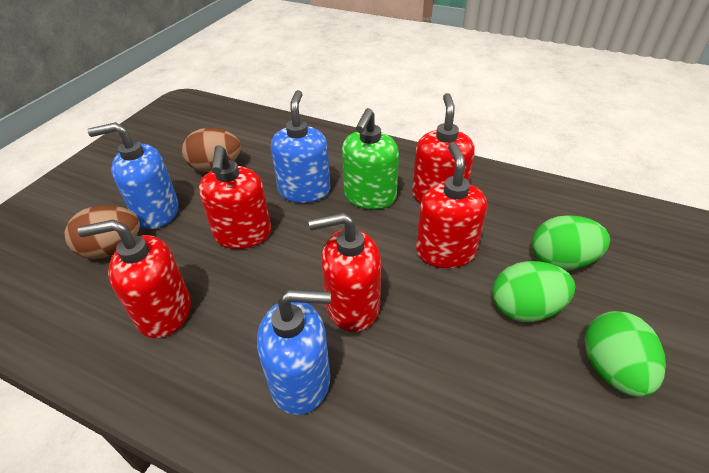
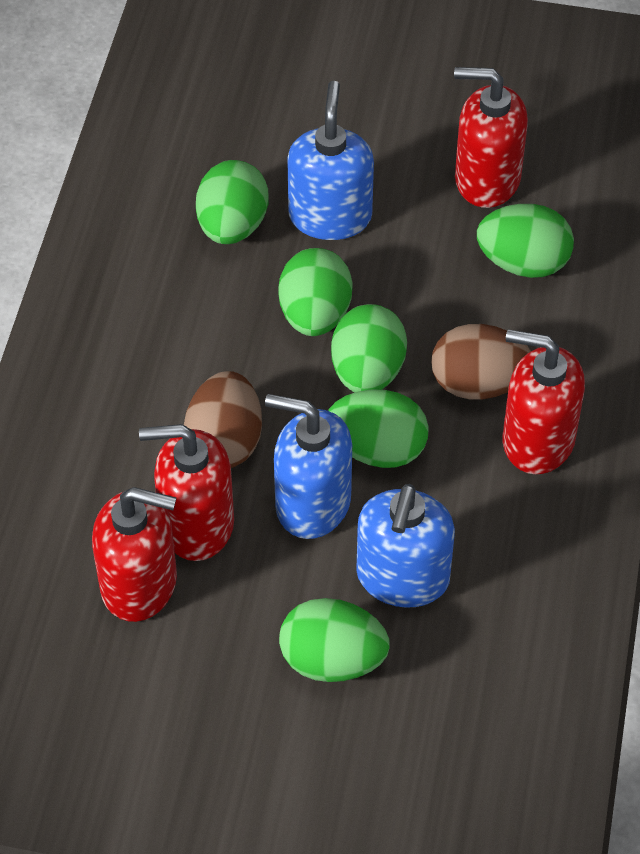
green egg: 3 -> 6
green soap dispenser: 1 -> 0
red soap dispenser: 5 -> 4

